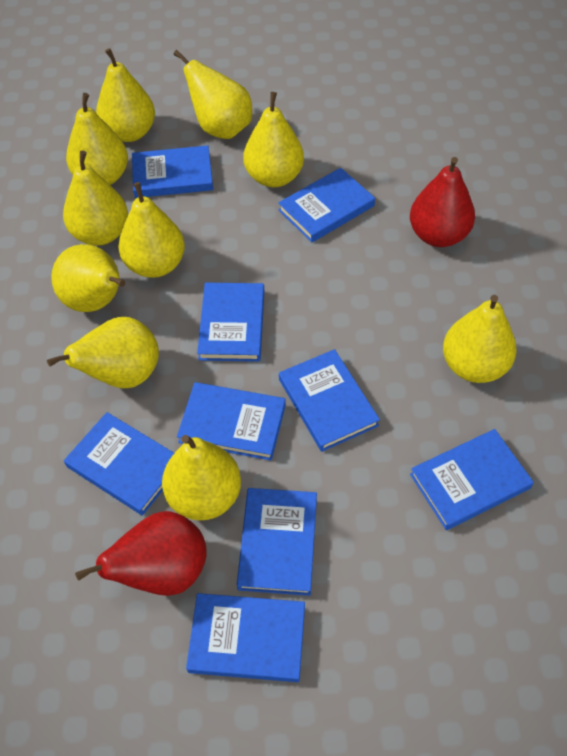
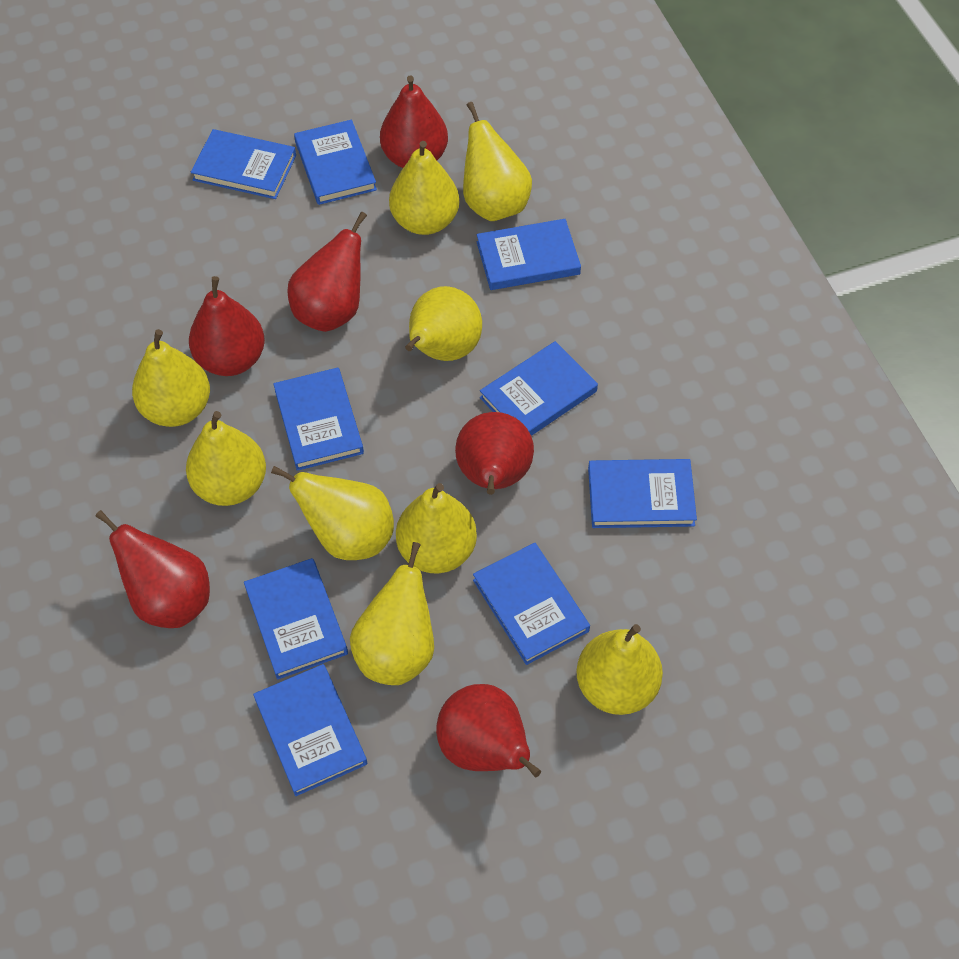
red pear: 2 -> 6
yellow pear: 10 -> 9

